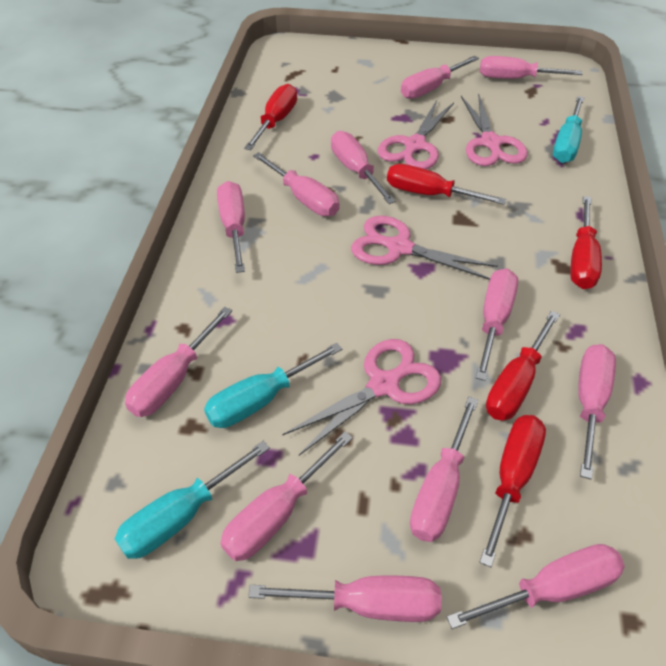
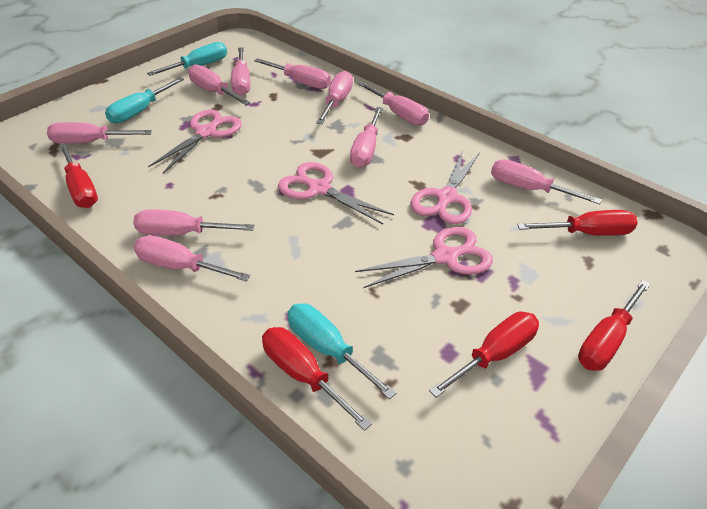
pink screwdriver: 12 -> 10

